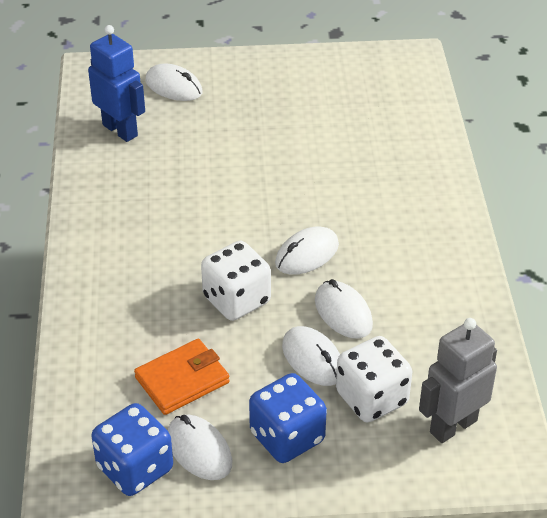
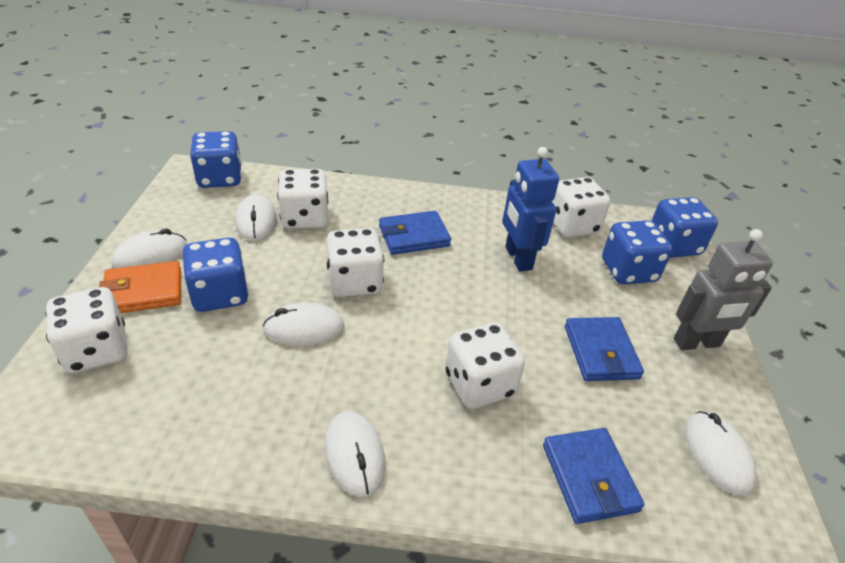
blue dice: 2 -> 4
blue wallet: 0 -> 3
white dice: 2 -> 5

